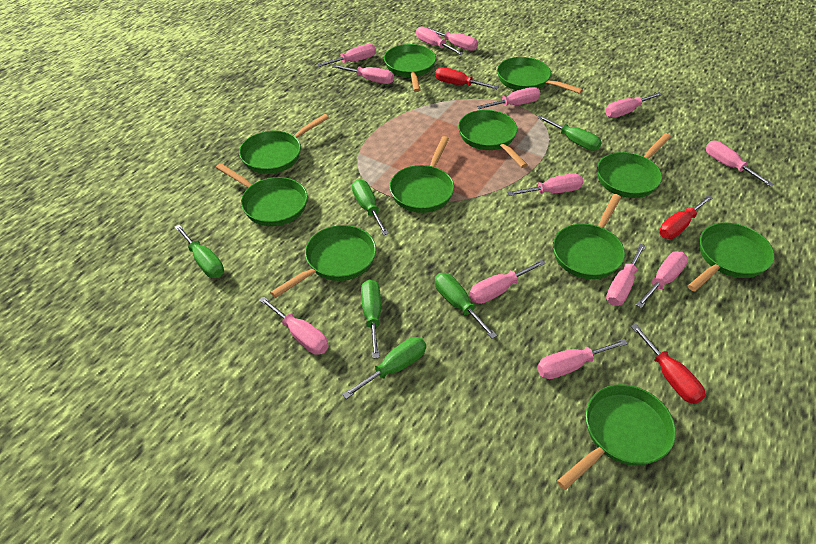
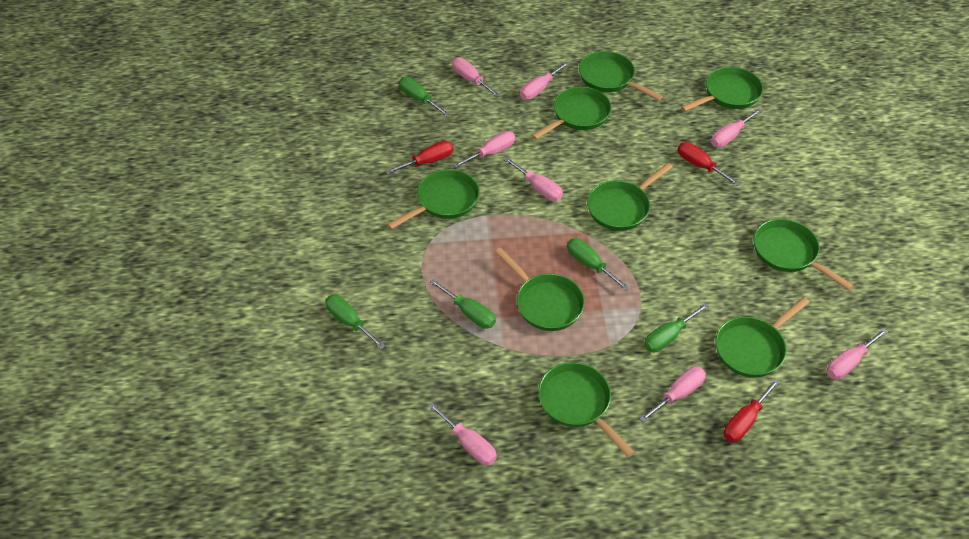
green pan: 11 -> 9
green screwdriver: 6 -> 5
pink screwdriver: 13 -> 8

